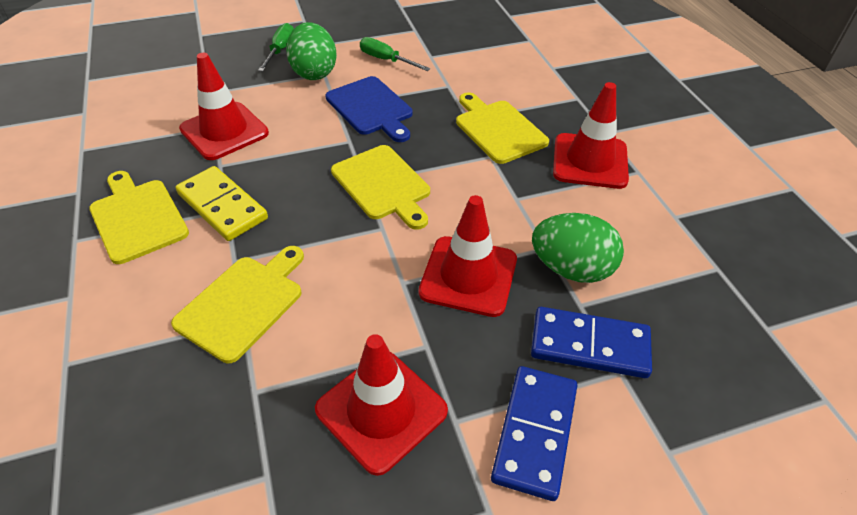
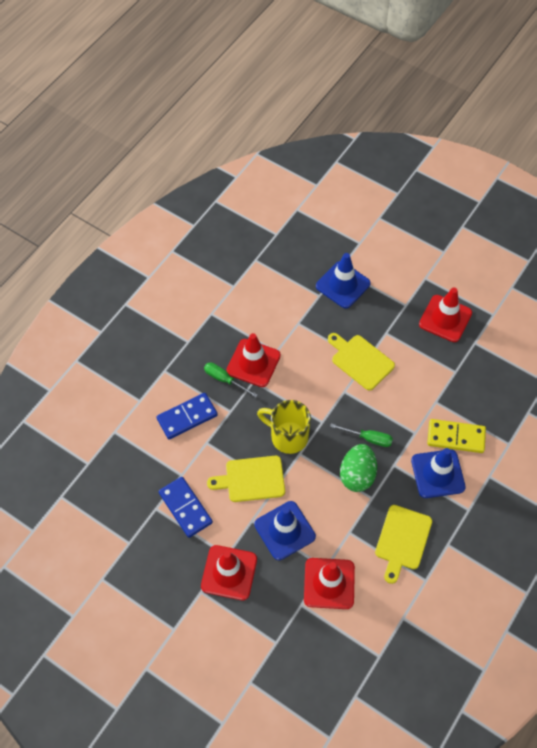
blue cutting board: 1 -> 0
blue traffic cone: 0 -> 3
green egg: 2 -> 1
yellow cutting board: 4 -> 3
yellow mug: 0 -> 1

